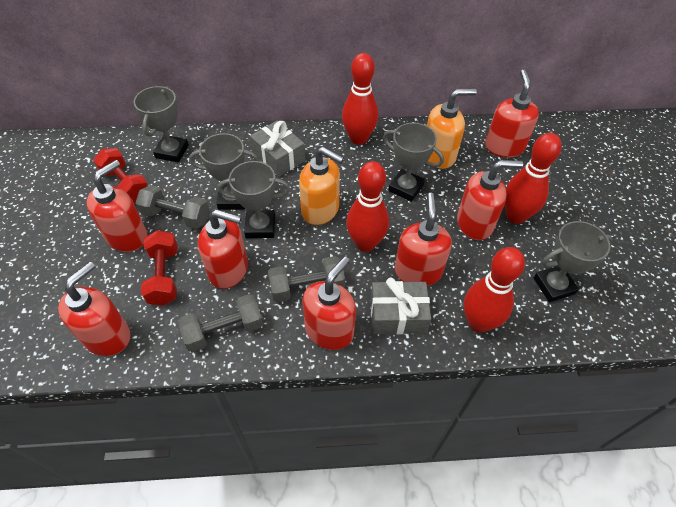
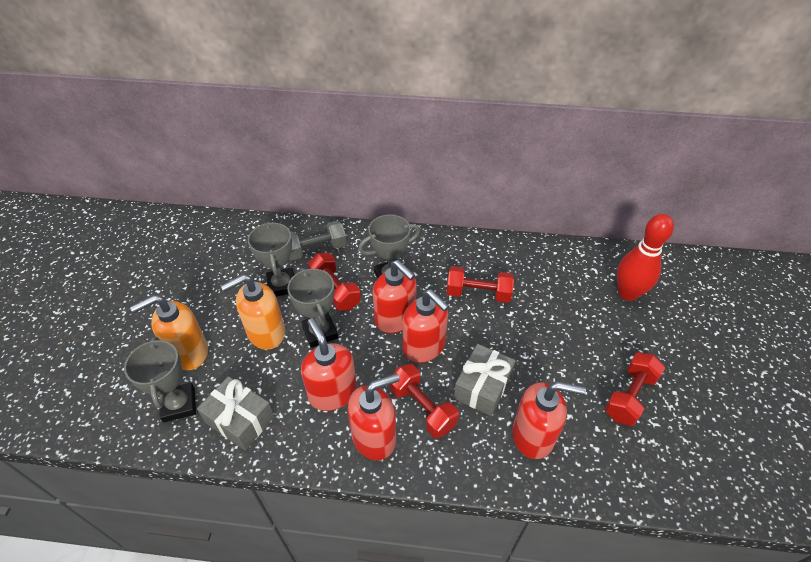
grey dumbbell: 3 -> 1
grey trophy: 5 -> 4
red bowling pin: 4 -> 1
red dumbbell: 2 -> 4
red soap dispenser: 7 -> 5

